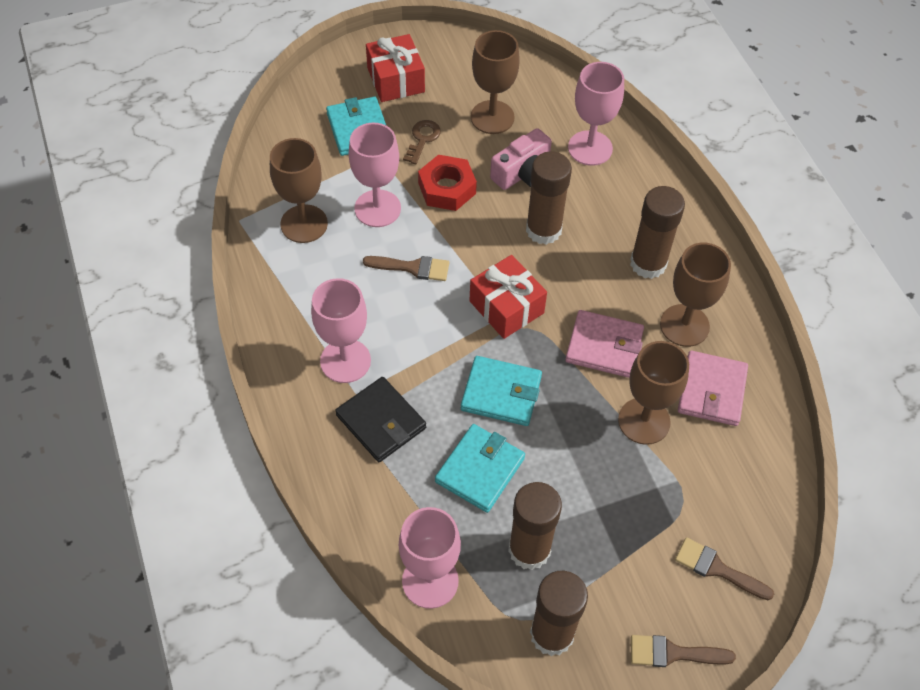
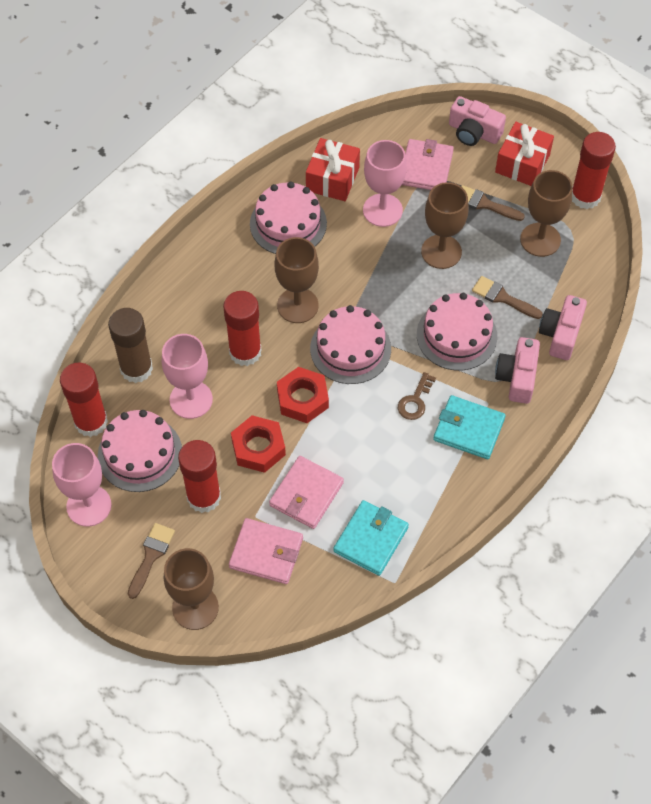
black wallet: 1 -> 0
brown glue stick: 4 -> 1
pink cake: 0 -> 4
pink camera: 1 -> 3
pink goblet: 4 -> 3
pink wallet: 2 -> 3
red glue stick: 0 -> 4
red nut: 1 -> 2
turquoise wallet: 3 -> 2

